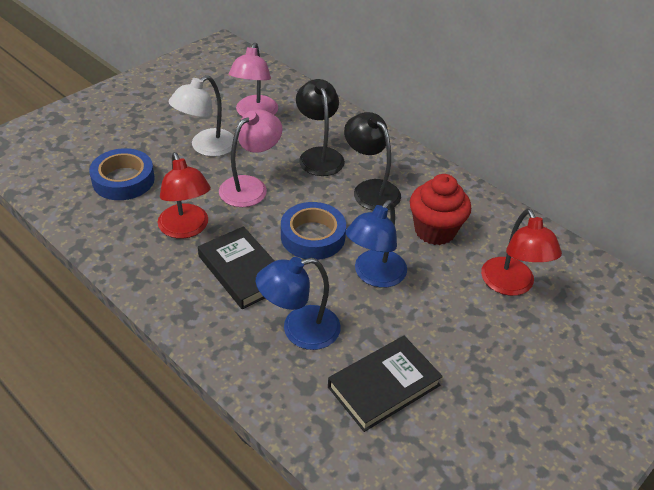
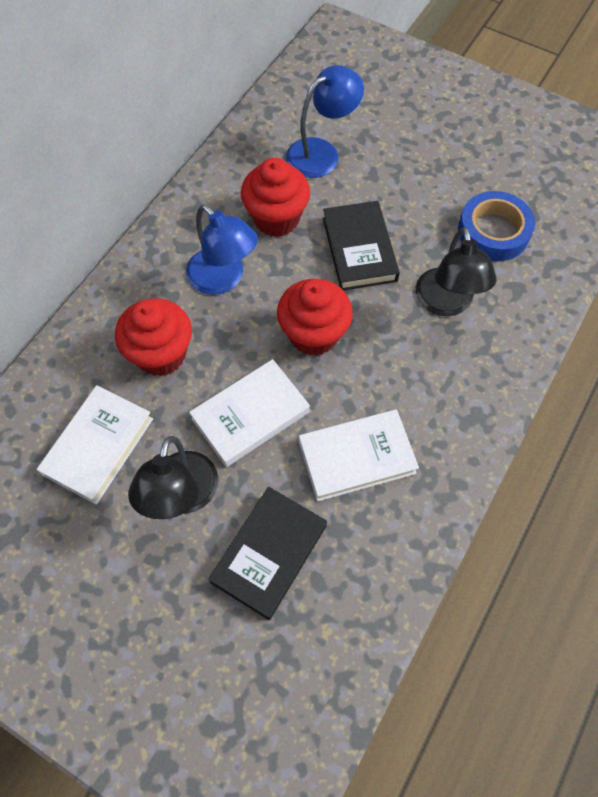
blue tape: 2 -> 1
pink lamp: 2 -> 0
red cupcake: 1 -> 3
red lamp: 2 -> 0
white book: 0 -> 3
white lamp: 1 -> 0

